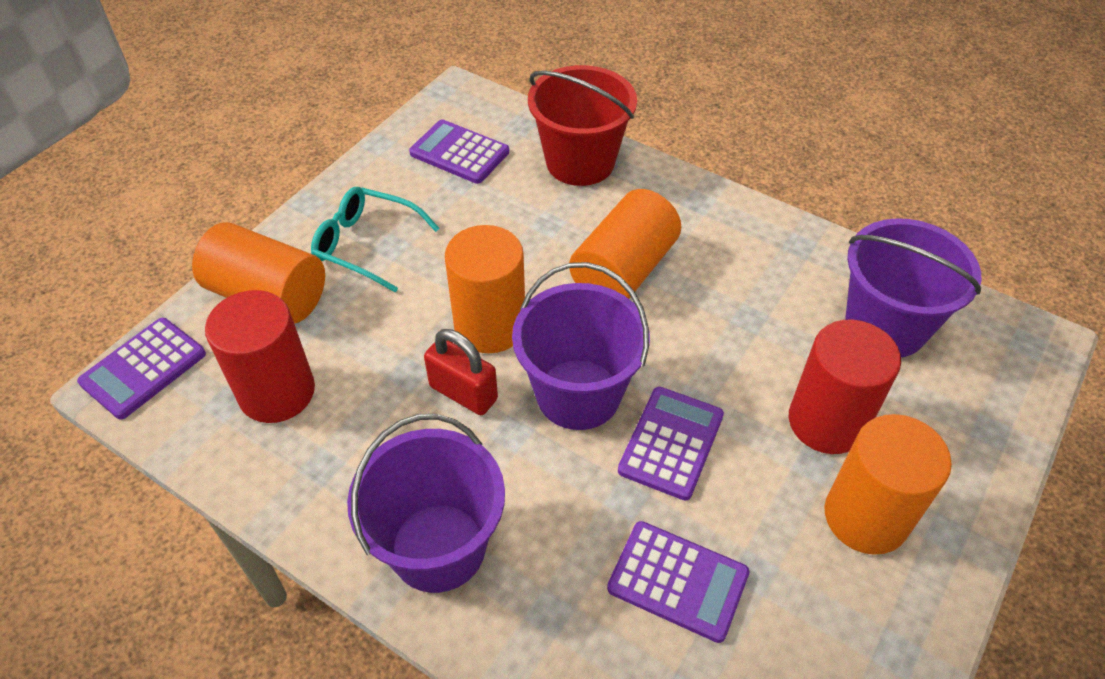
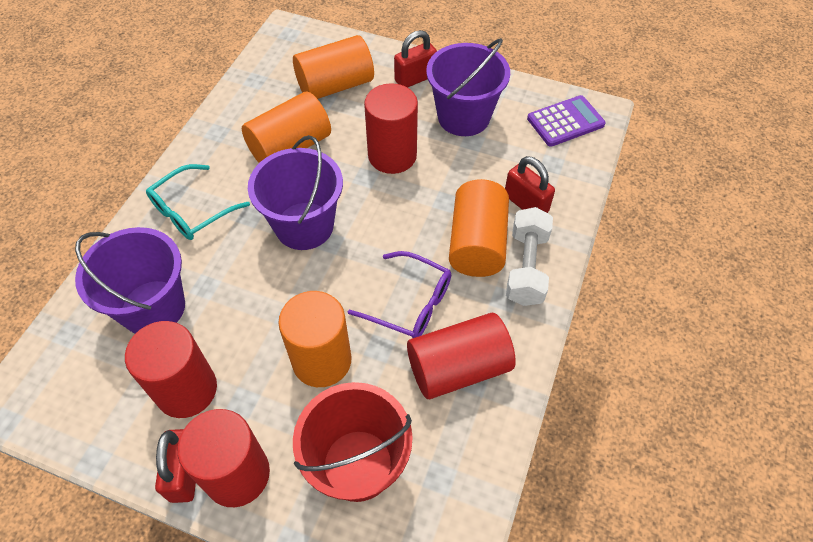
purple calculator: 4 -> 1
purple glasses: 0 -> 1
red cylinder: 2 -> 4
red padlock: 1 -> 3
white dumbbell: 0 -> 1

